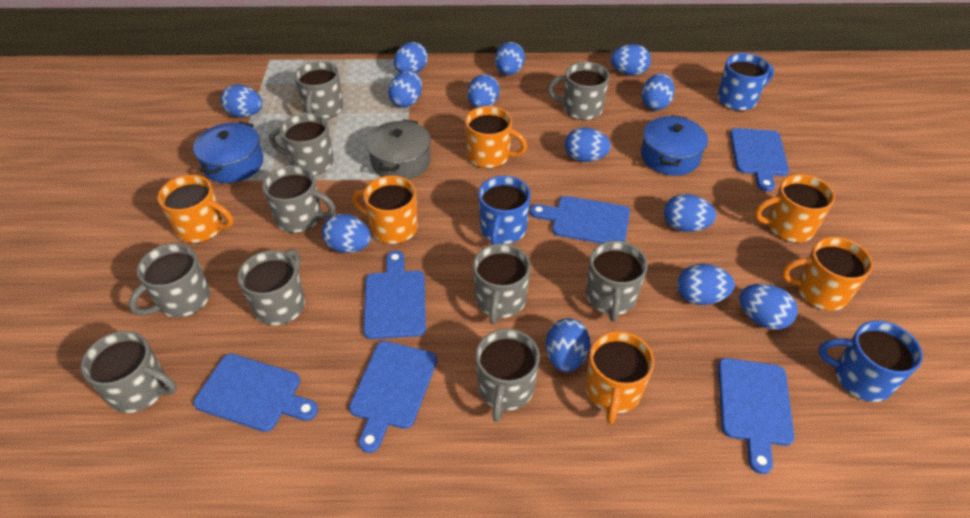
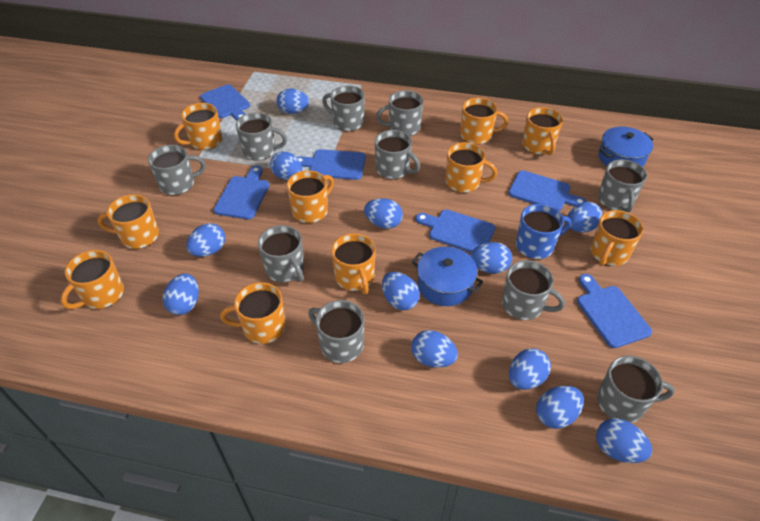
blue egg: 13 -> 12
blue mug: 3 -> 1
grey pot: 1 -> 0
orange mug: 6 -> 10

